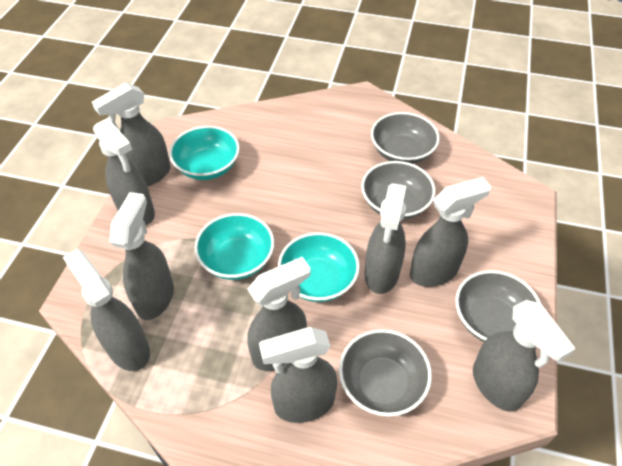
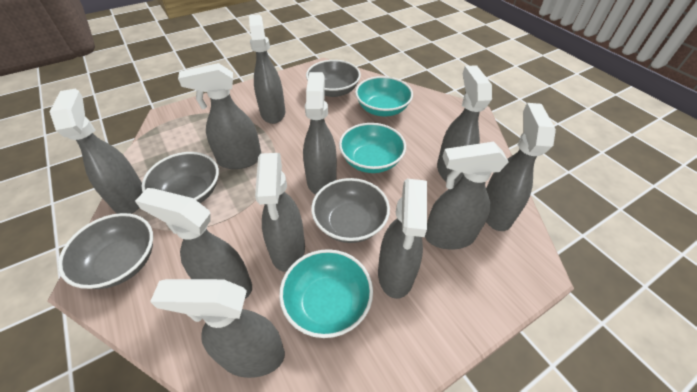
grey spray bottle: 9 -> 11

